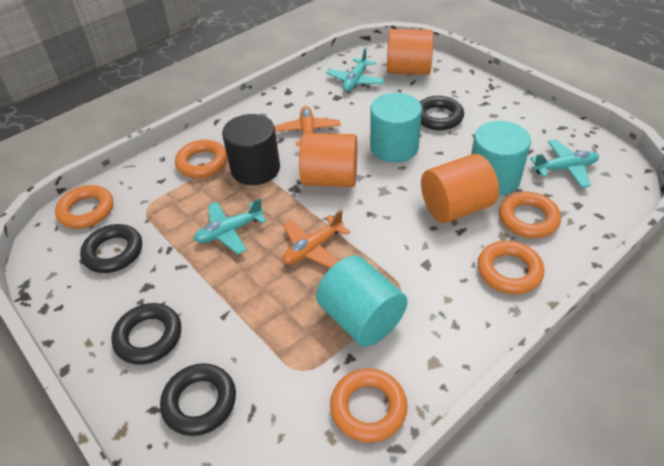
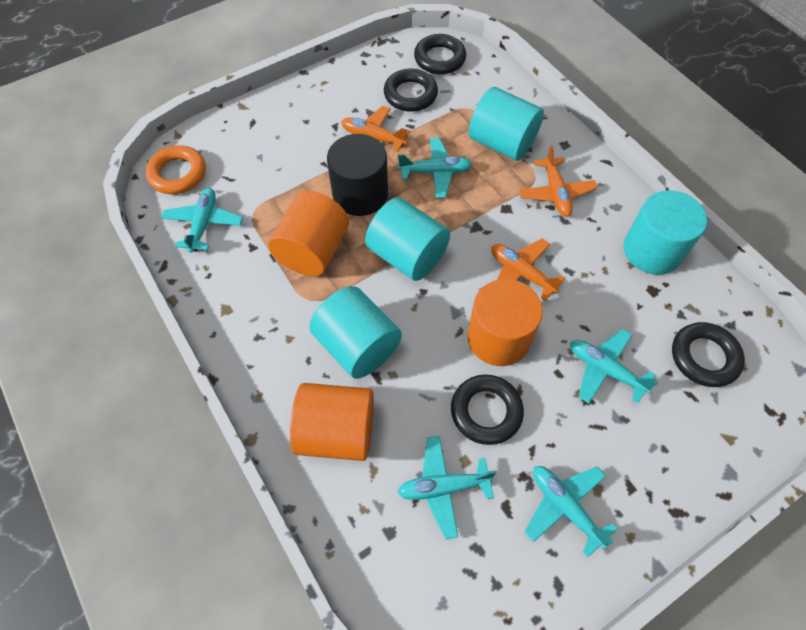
orange plane: 2 -> 3
orange ring: 5 -> 1
turquoise cylinder: 3 -> 4
turquoise plane: 3 -> 5

